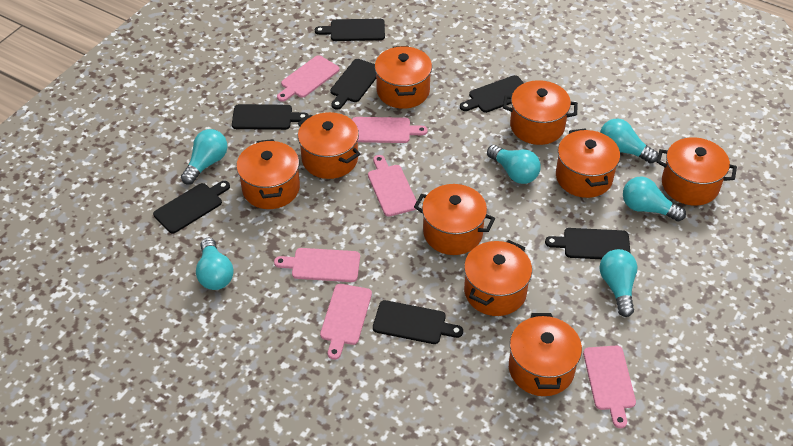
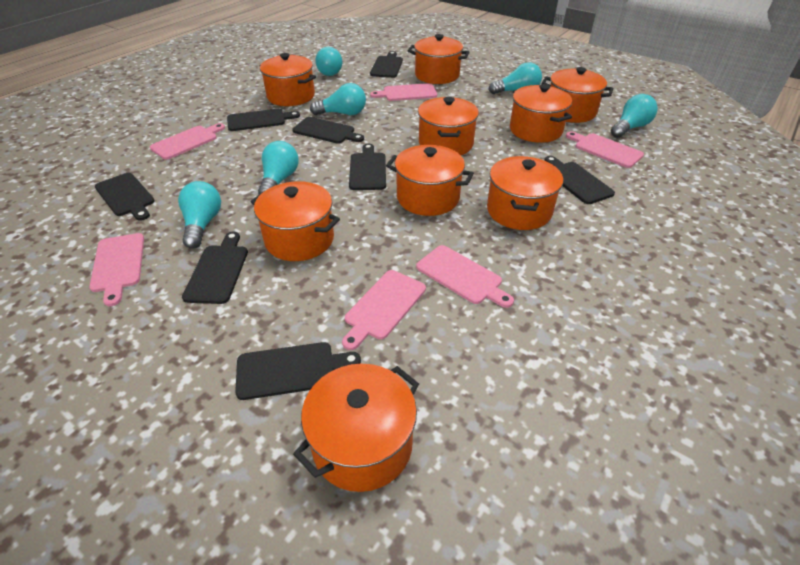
black cutting board: 7 -> 8

